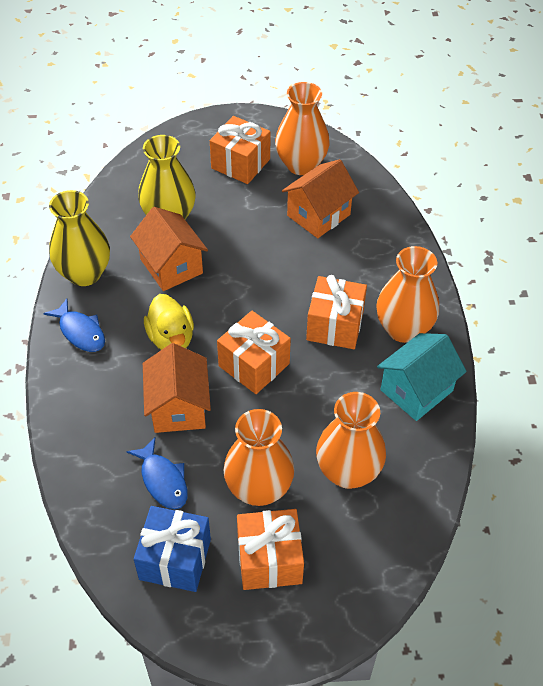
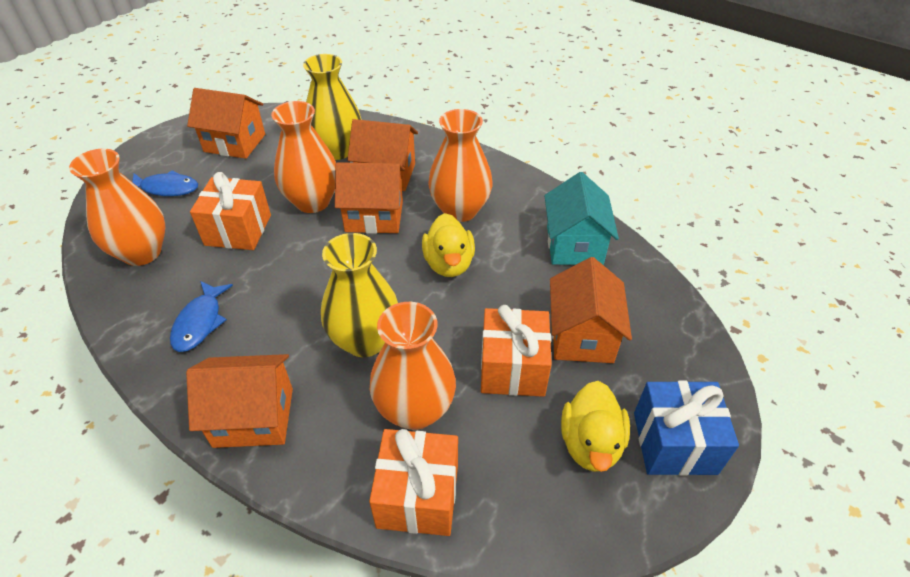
orange gift: 4 -> 3
orange house: 3 -> 5
yellow duck: 1 -> 2

